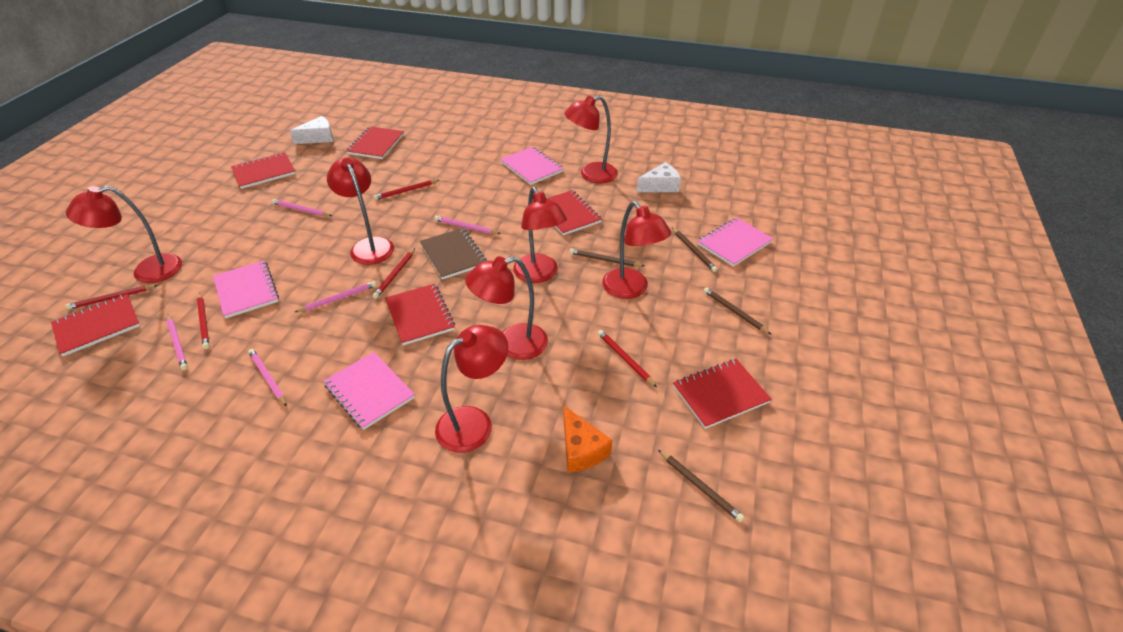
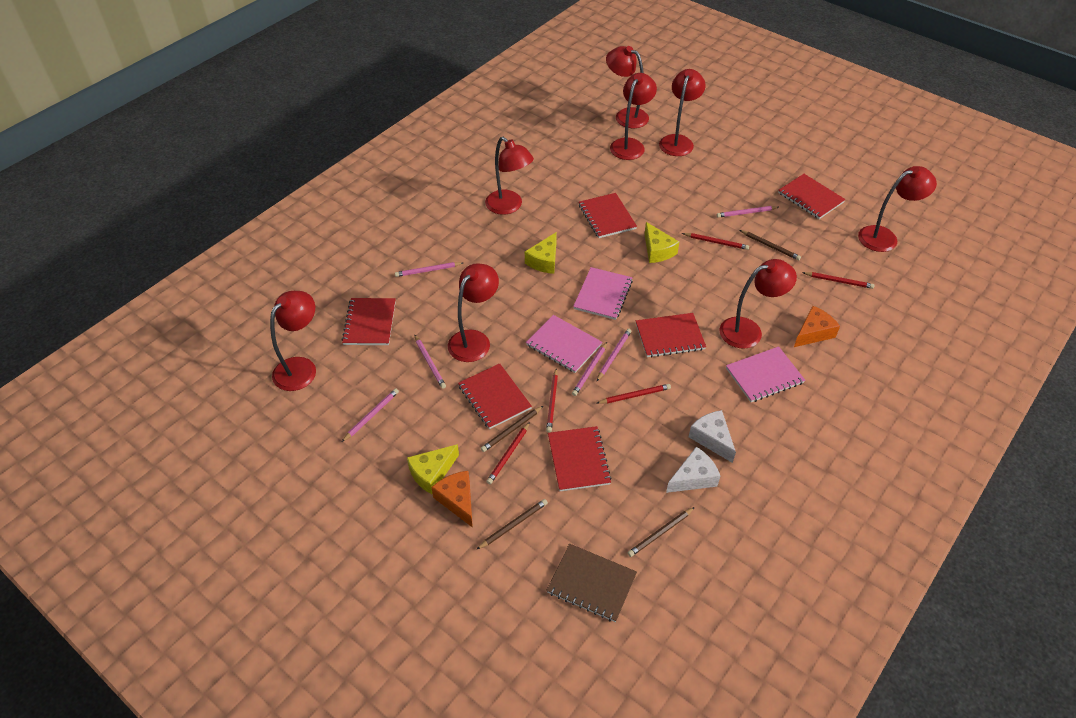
orange cheese: 1 -> 2
pink notebook: 4 -> 3
pink pencil: 5 -> 6
red lamp: 7 -> 8
yellow cheese: 0 -> 3

